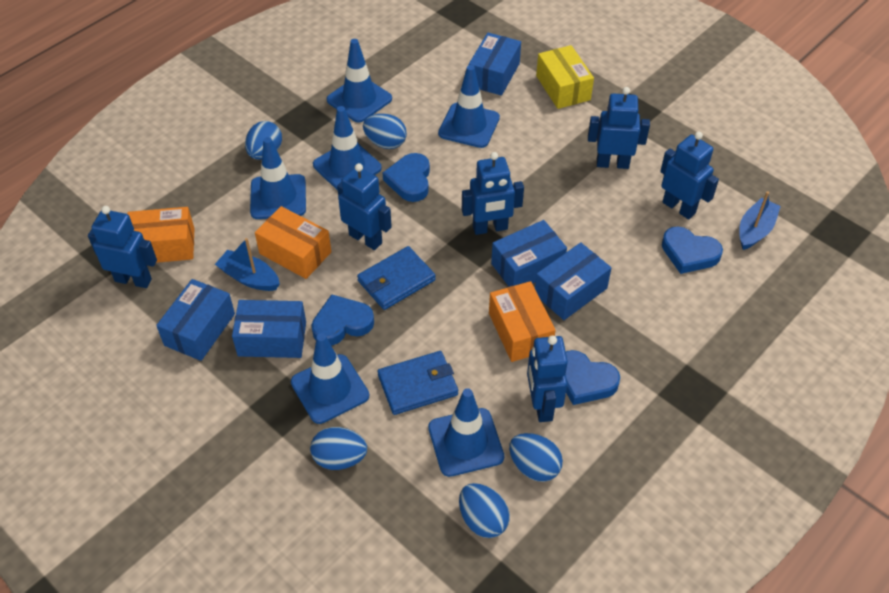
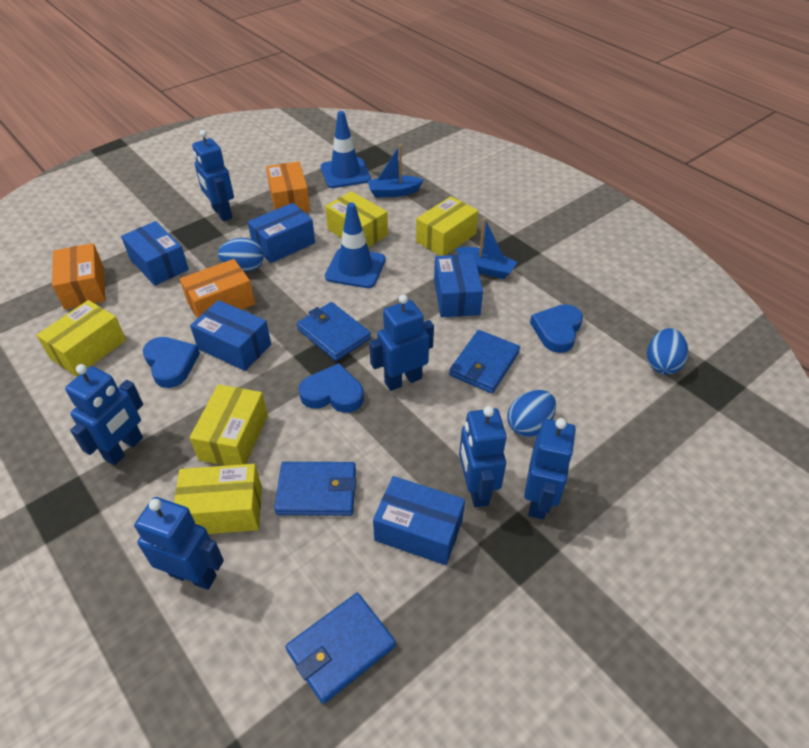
blue egg: 5 -> 3
blue heart: 4 -> 3
blue traffic cone: 6 -> 2
blue wallet: 2 -> 4
yellow box: 1 -> 5

